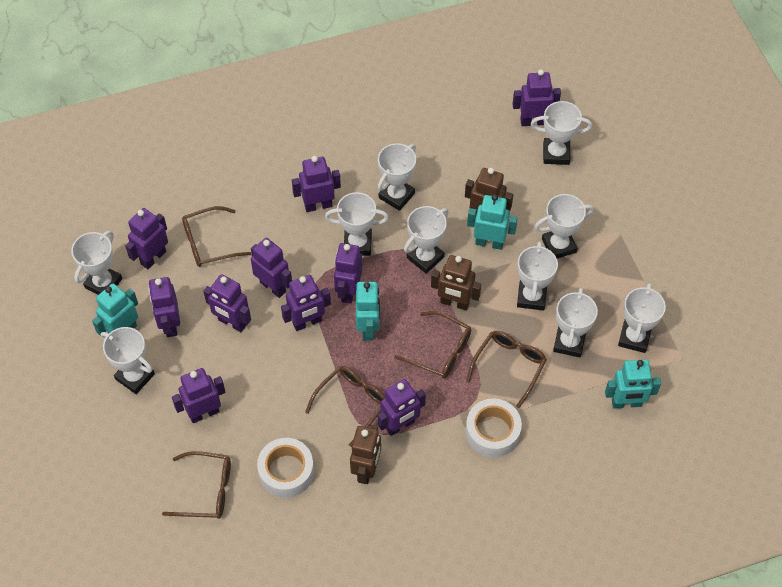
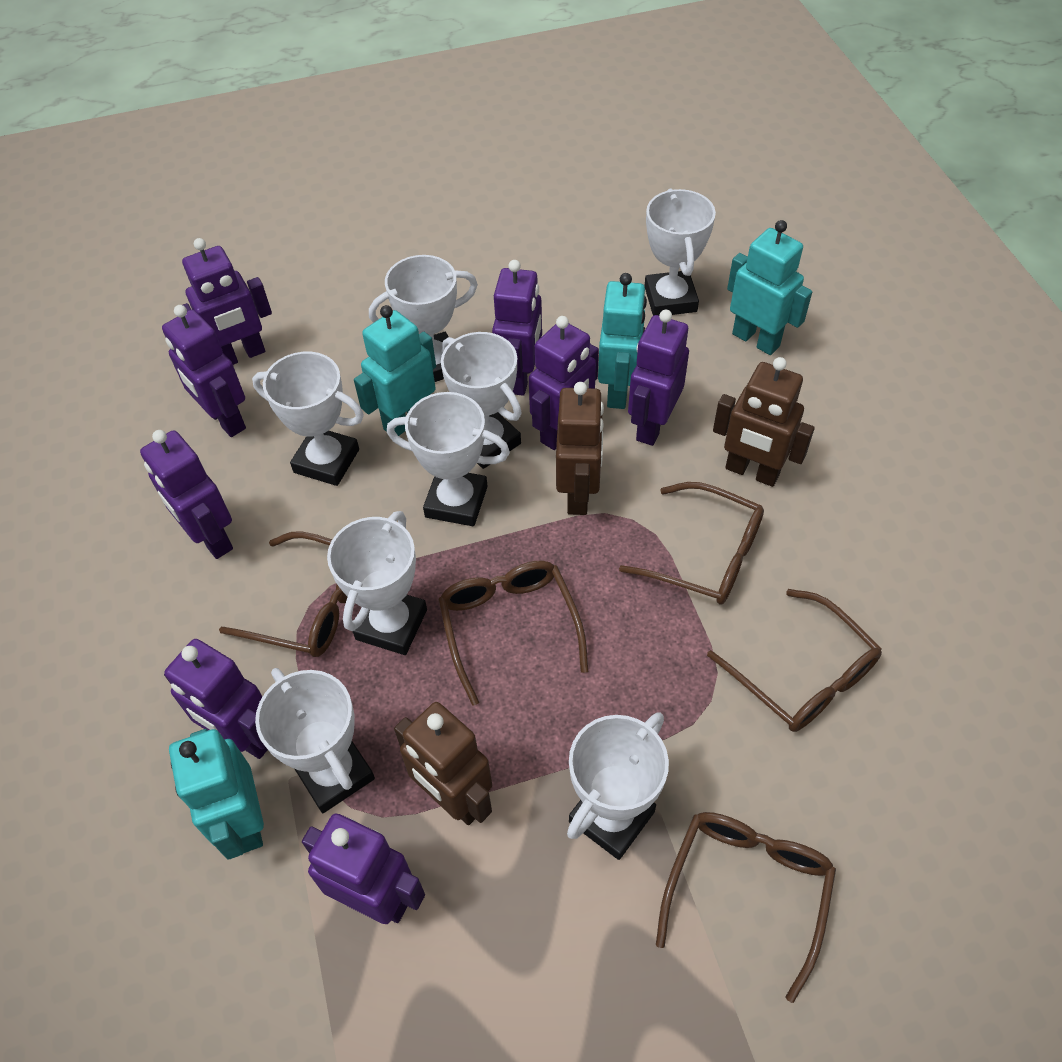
purple robot: 10 -> 8
white tape: 2 -> 0
white trophy: 10 -> 8

